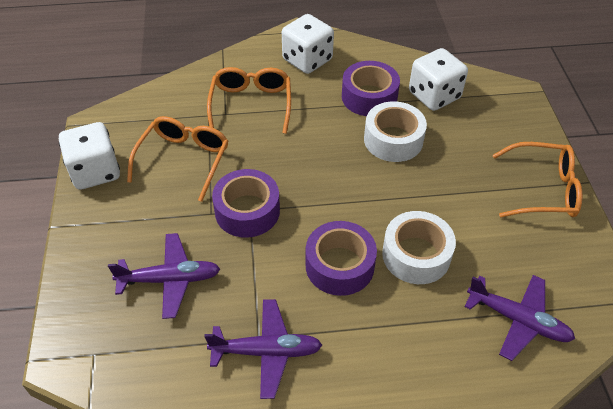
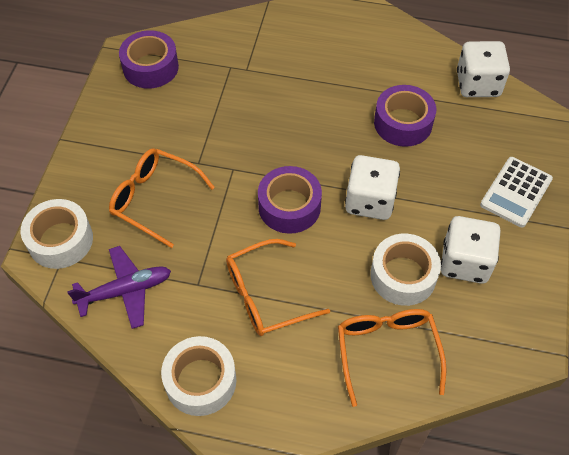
purple plane: 3 -> 1
white calculator: 0 -> 1
white tape: 2 -> 3

